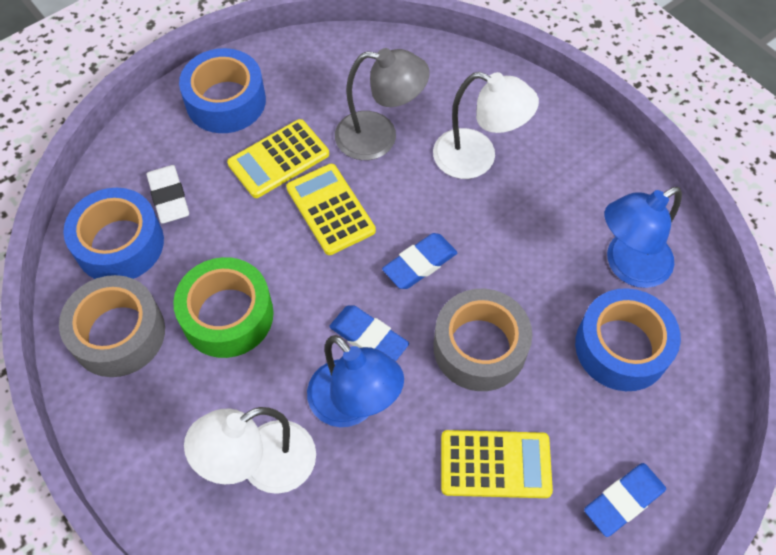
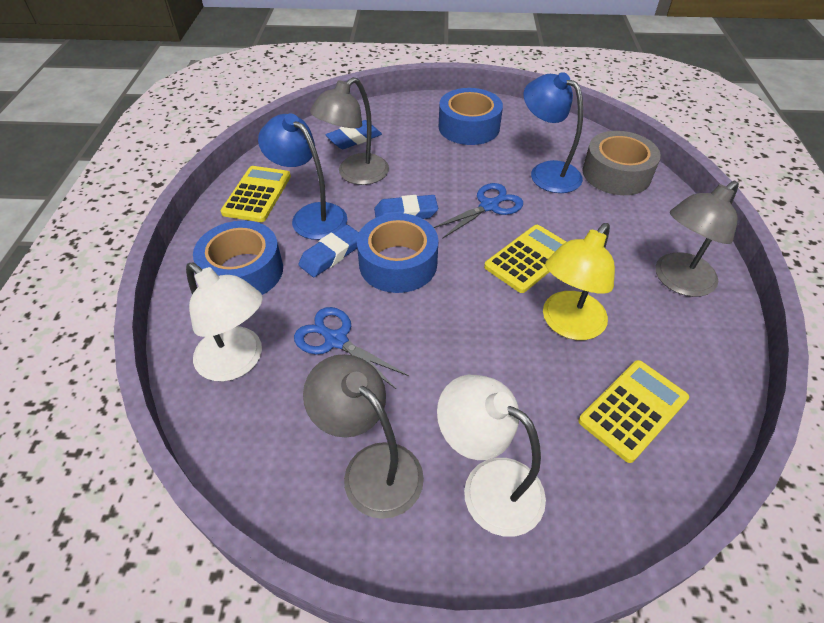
blue scissors: 0 -> 2
green tape: 1 -> 0
grey lamp: 1 -> 3
grey tape: 2 -> 1
white eraser: 1 -> 0
yellow lamp: 0 -> 1

